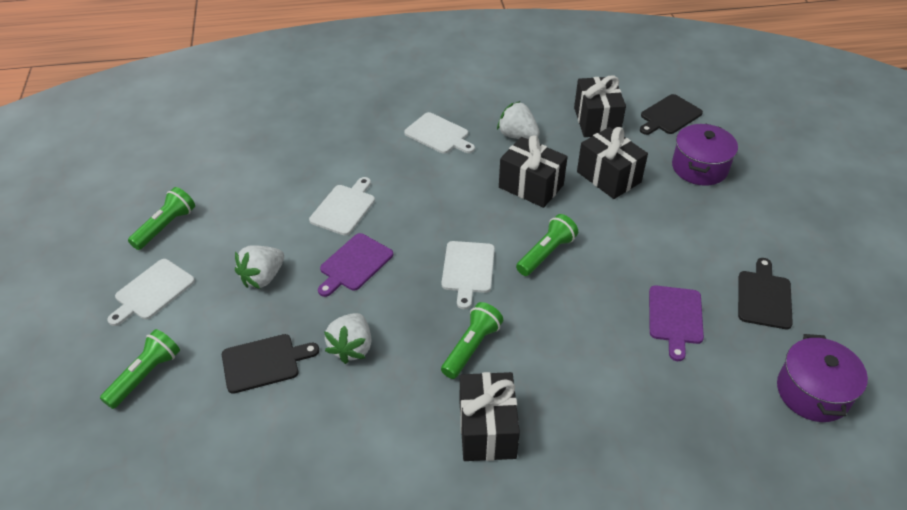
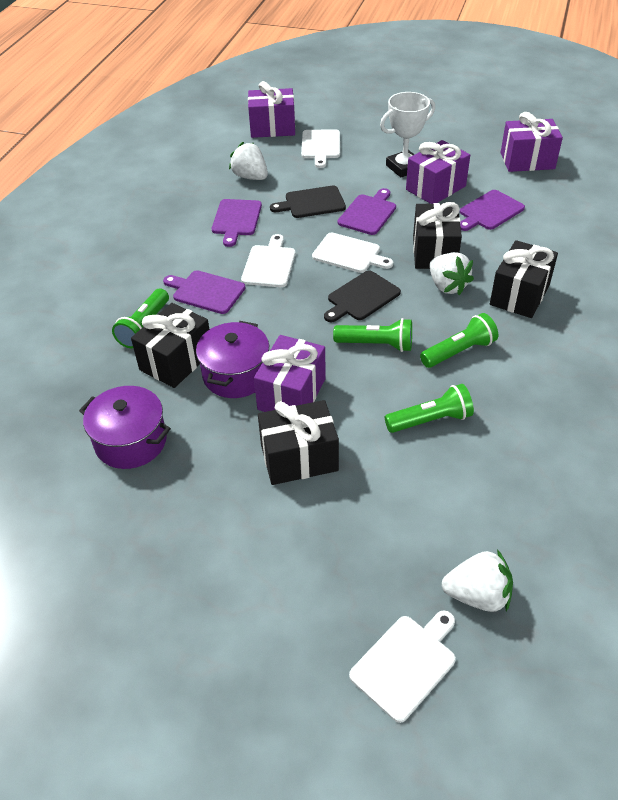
black cutting board: 3 -> 2
purple cutting board: 2 -> 4
purple gift: 0 -> 4
white trophy: 0 -> 1

